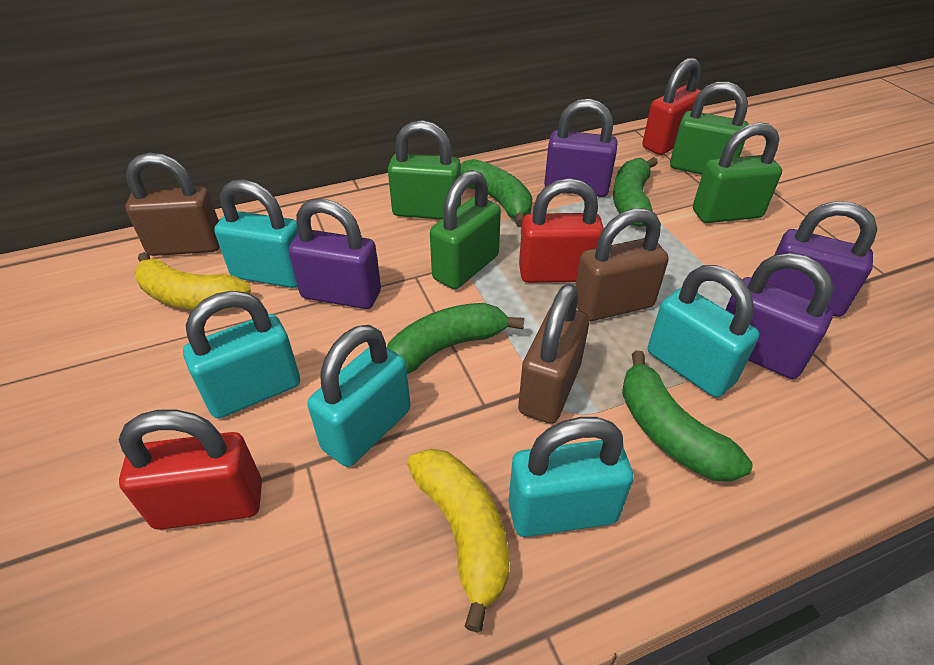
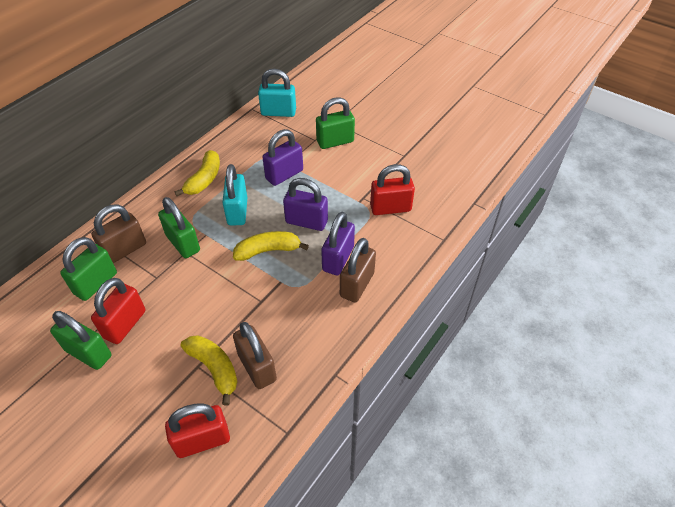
green banana: 4 -> 0
purple padlock: 4 -> 3
turquoise padlock: 5 -> 2
yellow banana: 2 -> 3

